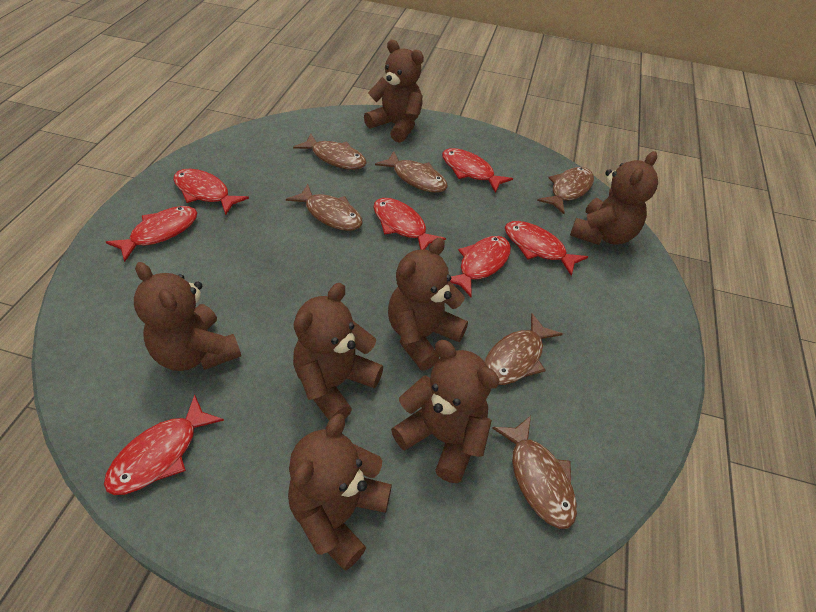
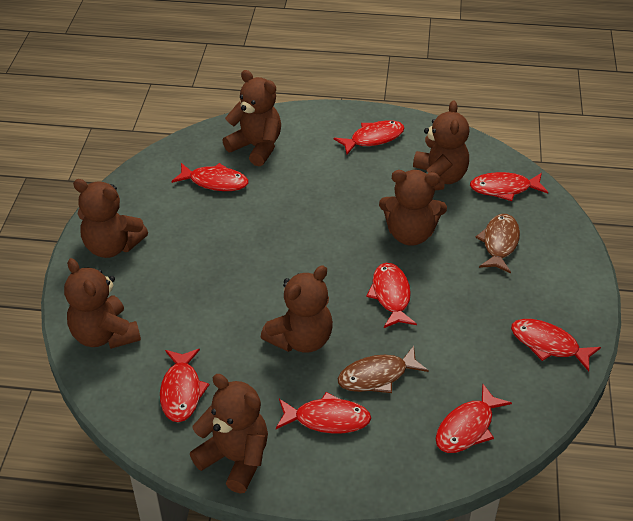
brown fish: 6 -> 2
red fish: 7 -> 8

